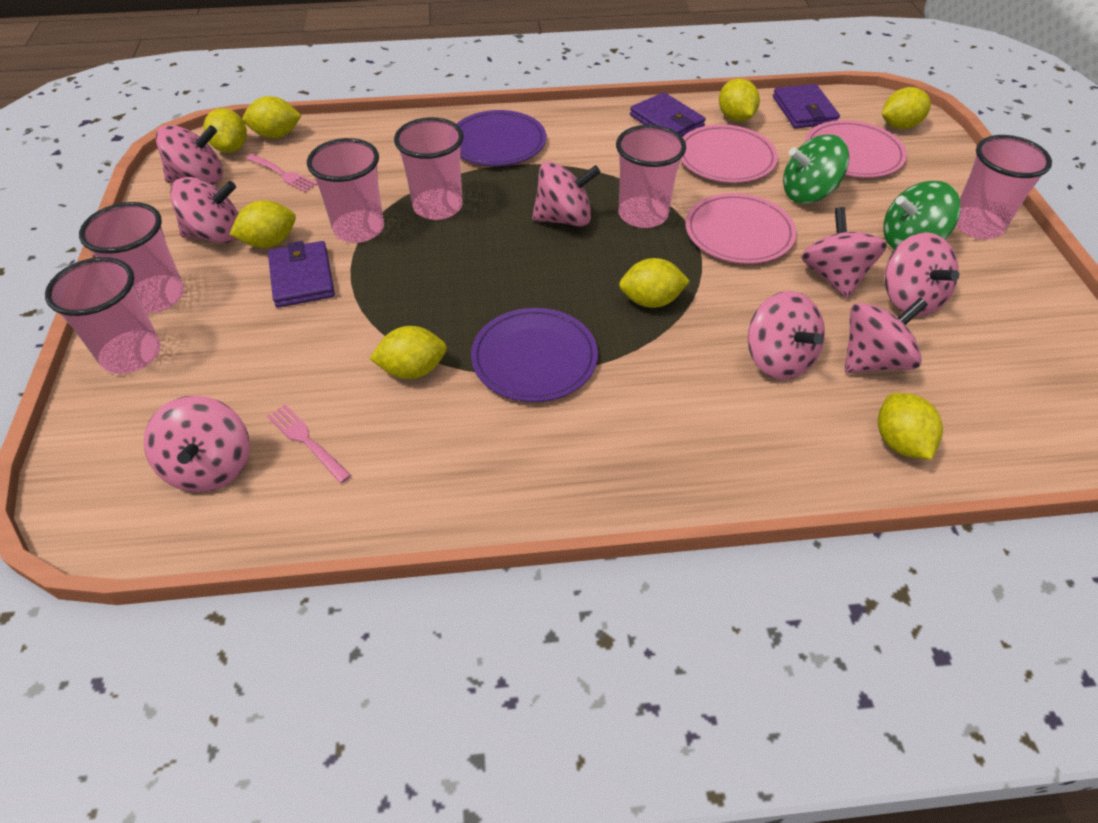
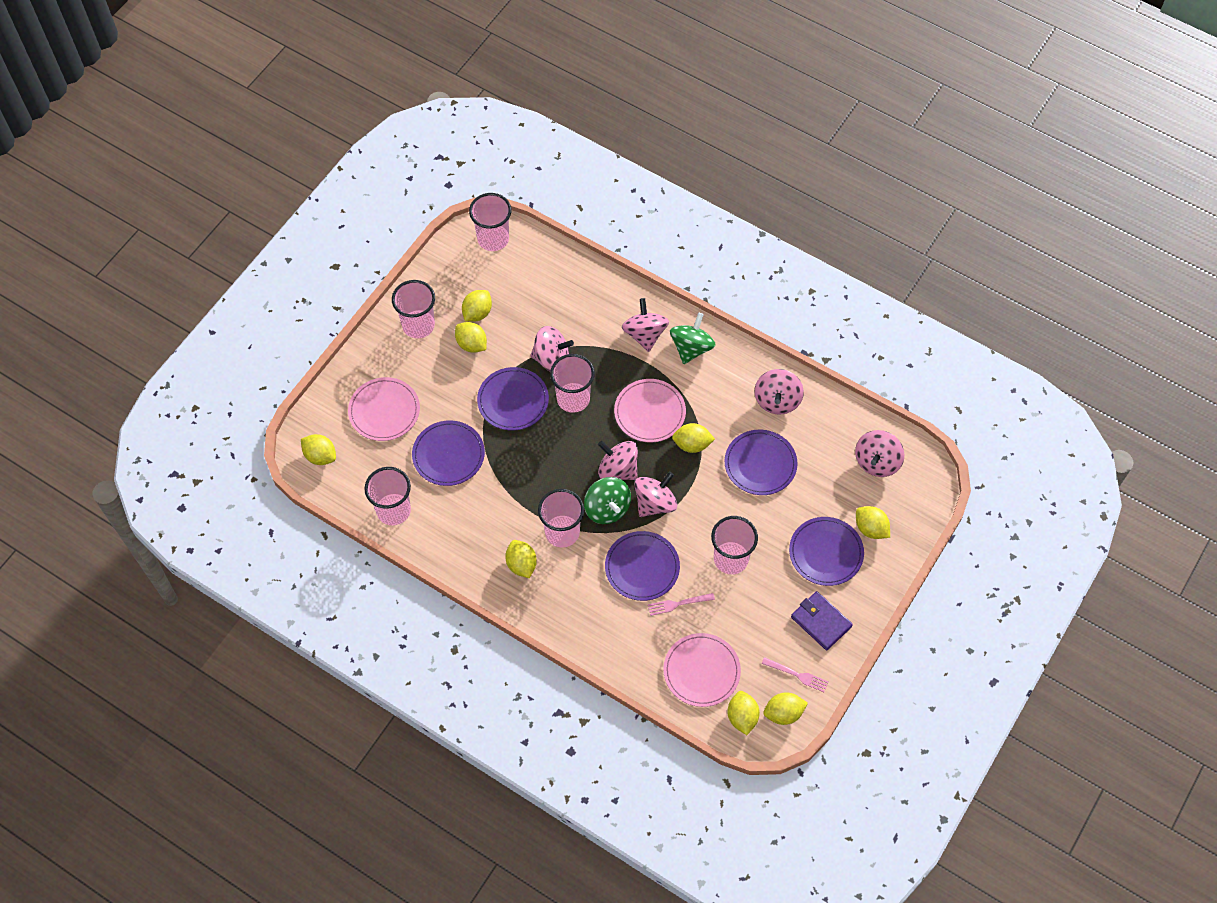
pink spinning top: 8 -> 6
purple plate: 2 -> 5
purple wallet: 3 -> 1

